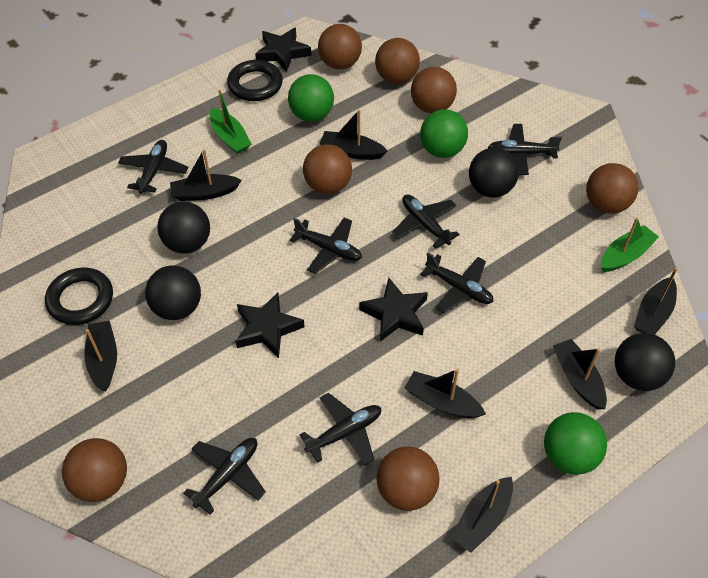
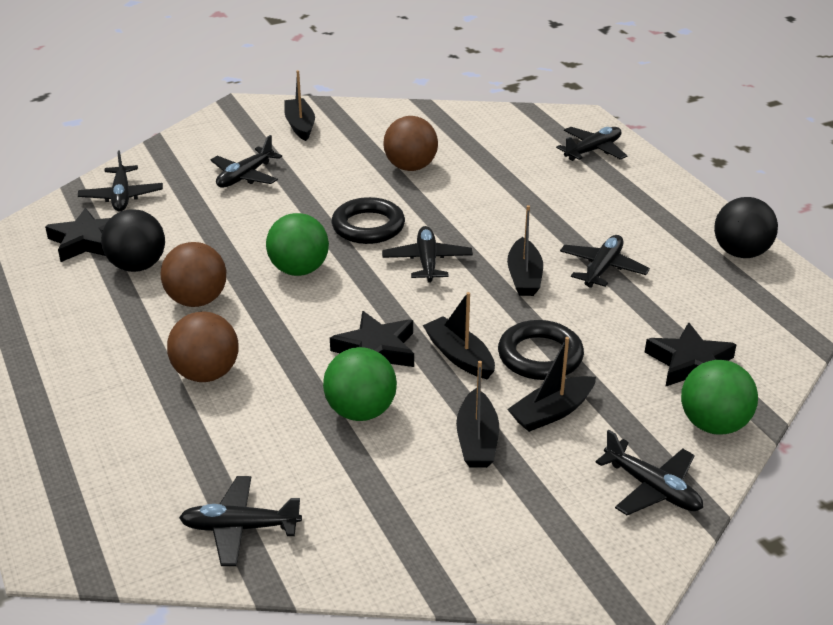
black ball: 4 -> 2
black boat: 7 -> 5
brown ball: 7 -> 3
green boat: 2 -> 0

